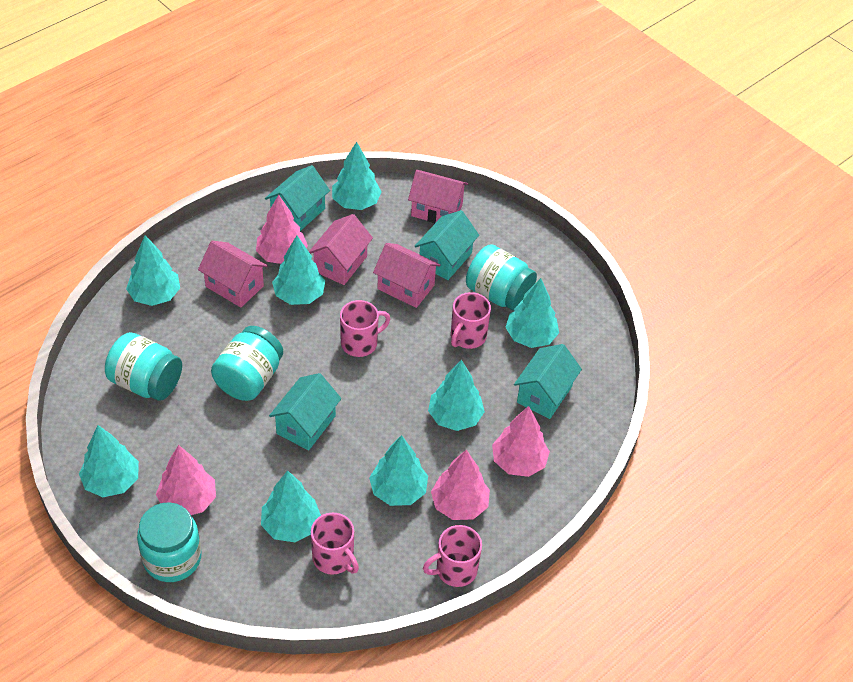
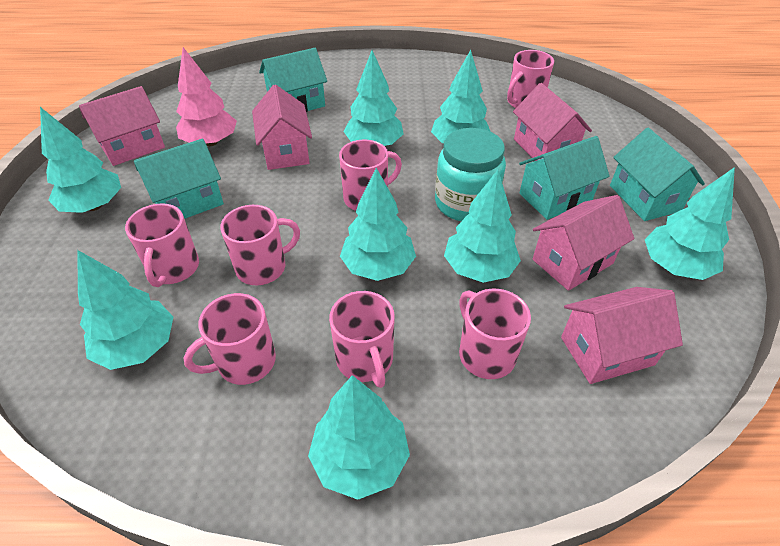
pink house: 4 -> 5
pink mug: 4 -> 7
pink tree: 4 -> 1
turquoise jar: 4 -> 1

